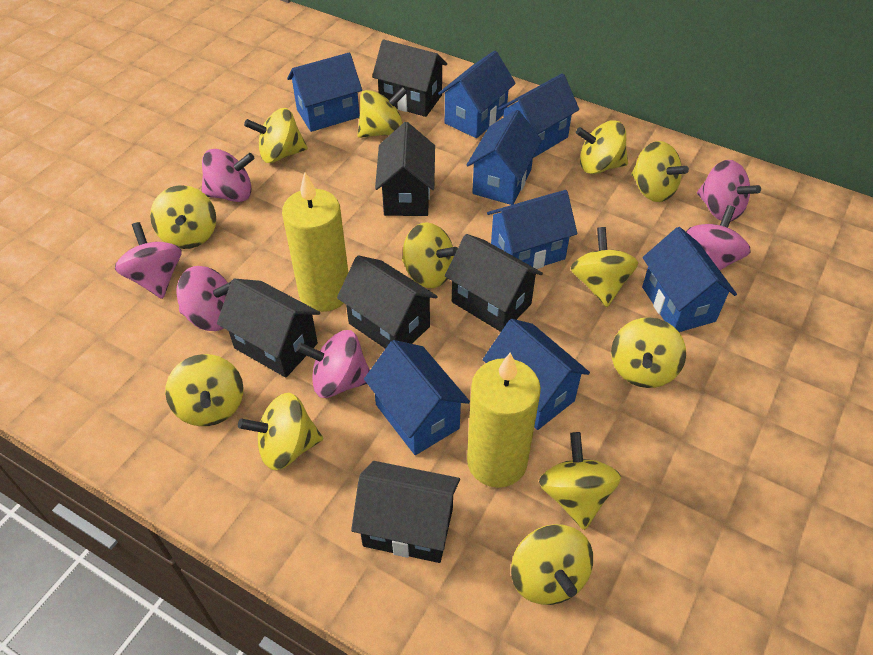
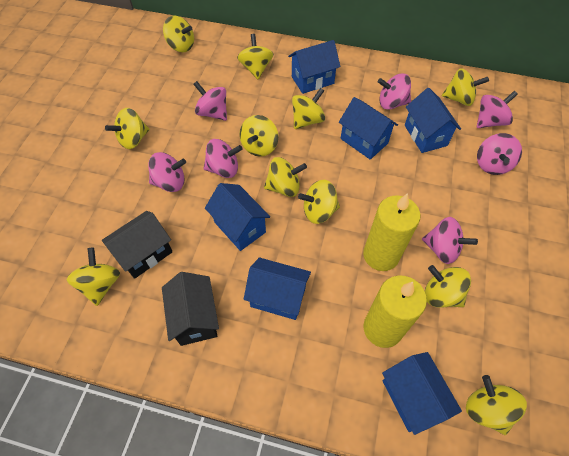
black house: 6 -> 2
blue house: 8 -> 6
pink spinning top: 6 -> 7
yellow spinning top: 12 -> 11

